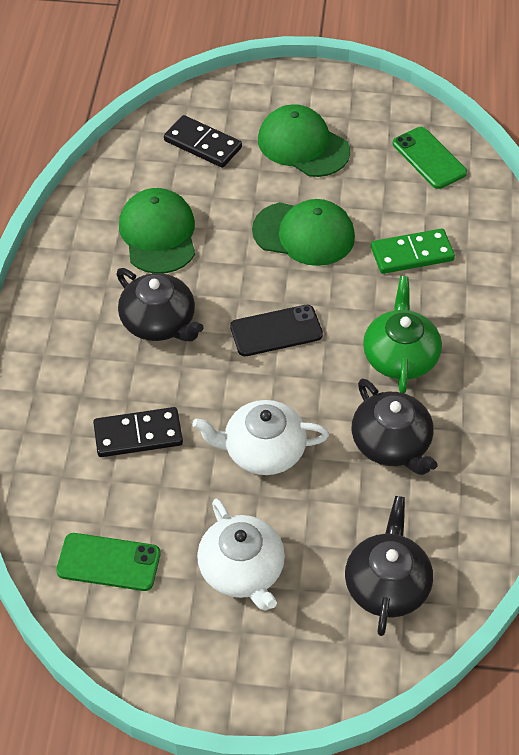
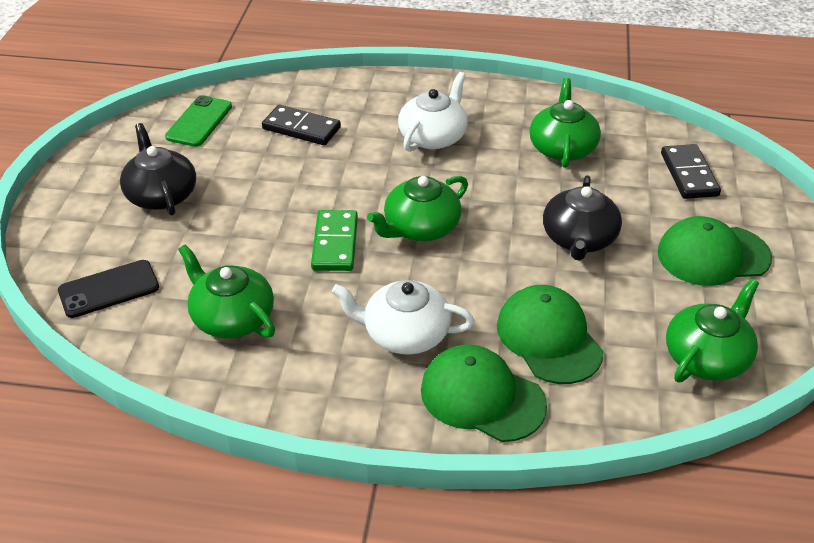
black teapot: 3 -> 2
green phone: 2 -> 1
green teapot: 1 -> 4

